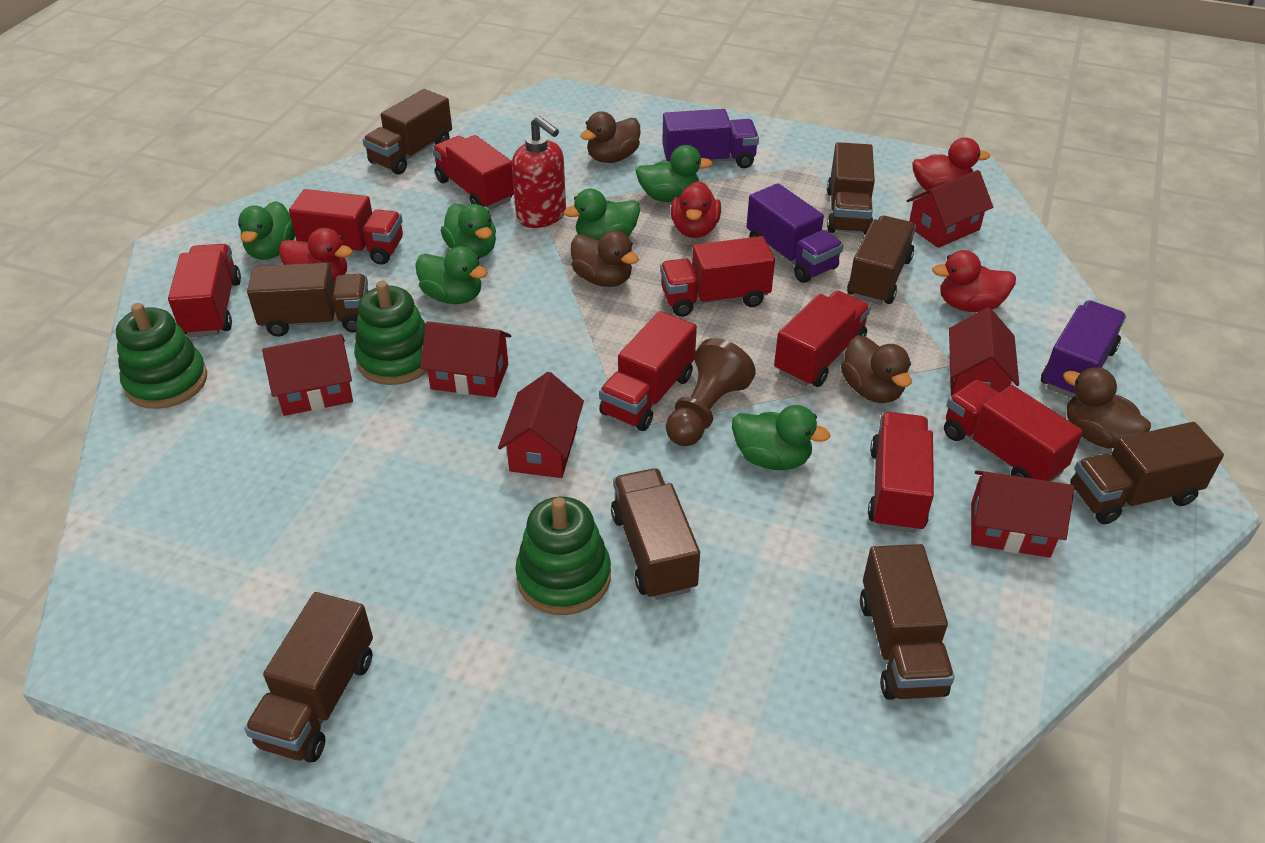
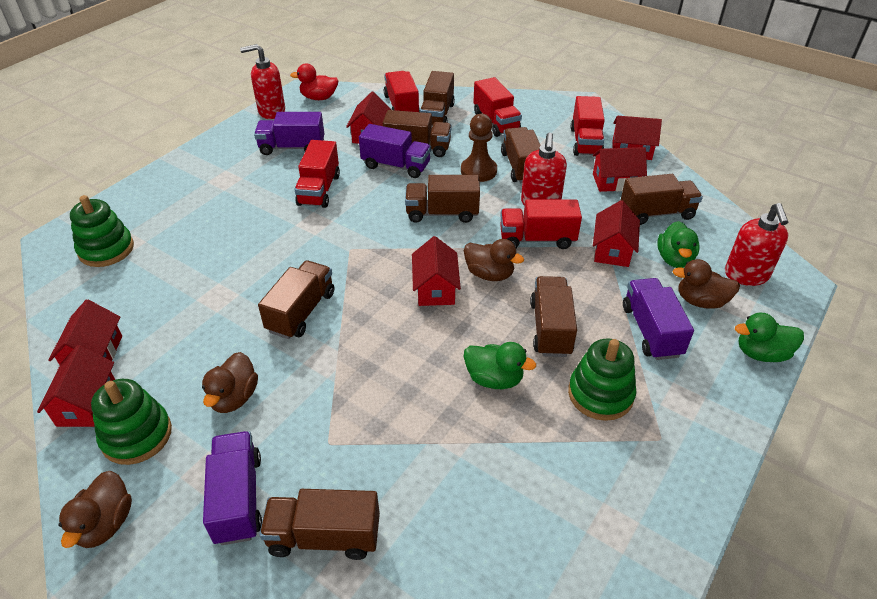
green duck: 6 -> 3
purple truck: 3 -> 4
red duck: 4 -> 1
red house: 6 -> 7
red soap dispenser: 1 -> 3
red truck: 8 -> 5

